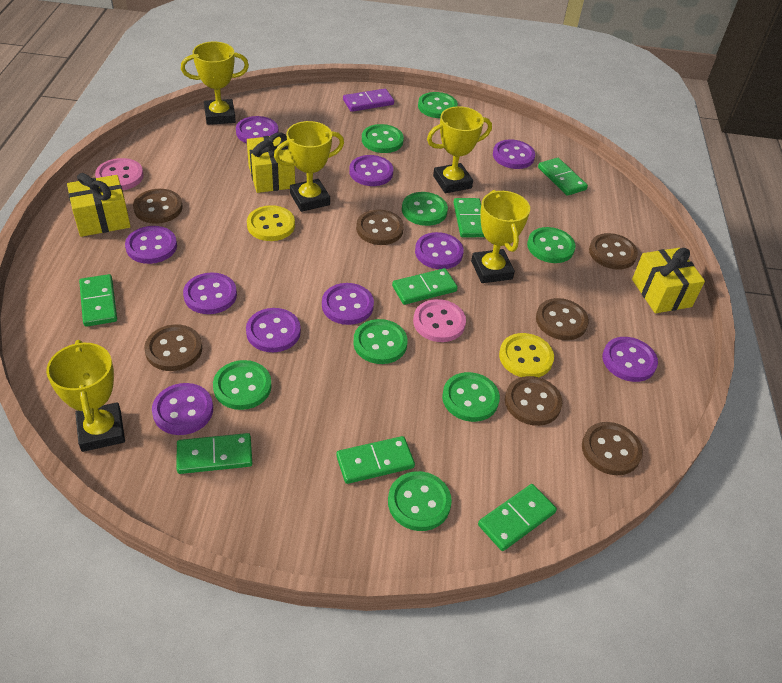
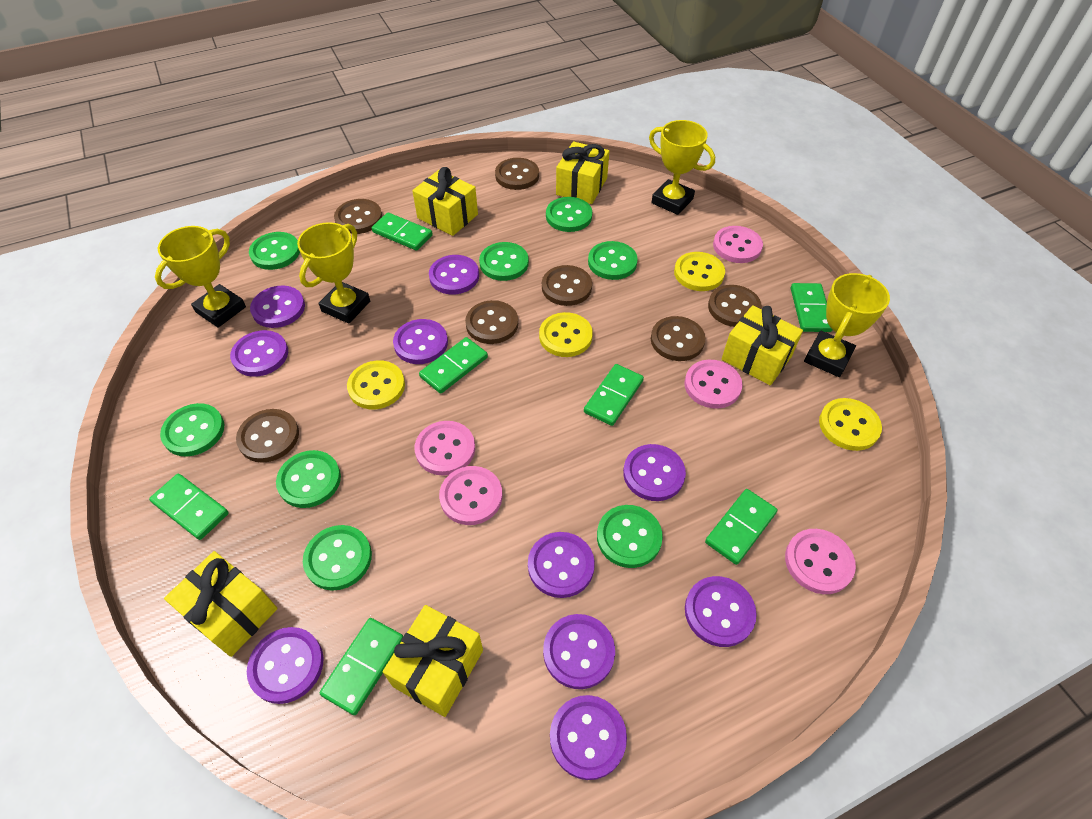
pink button: 2 -> 5
purple domino: 1 -> 0
yellow button: 2 -> 4
yellow gift: 3 -> 5
yellow trophy: 5 -> 4

